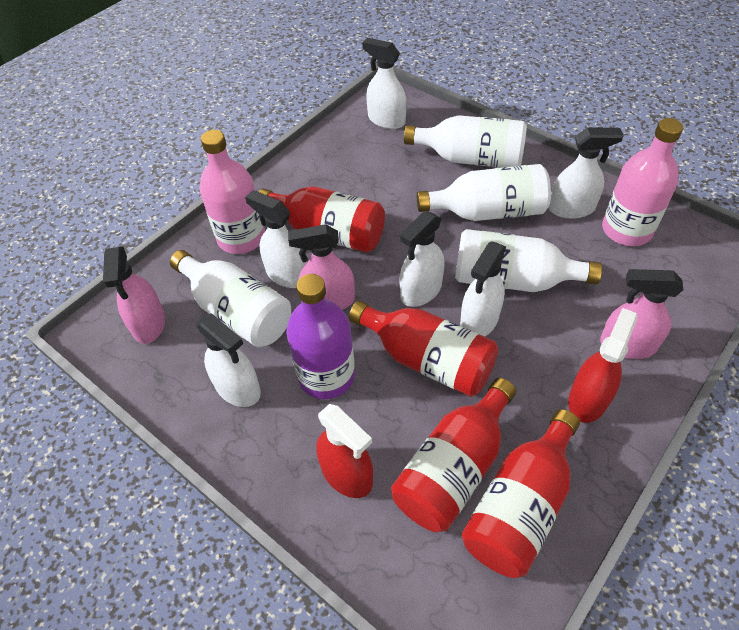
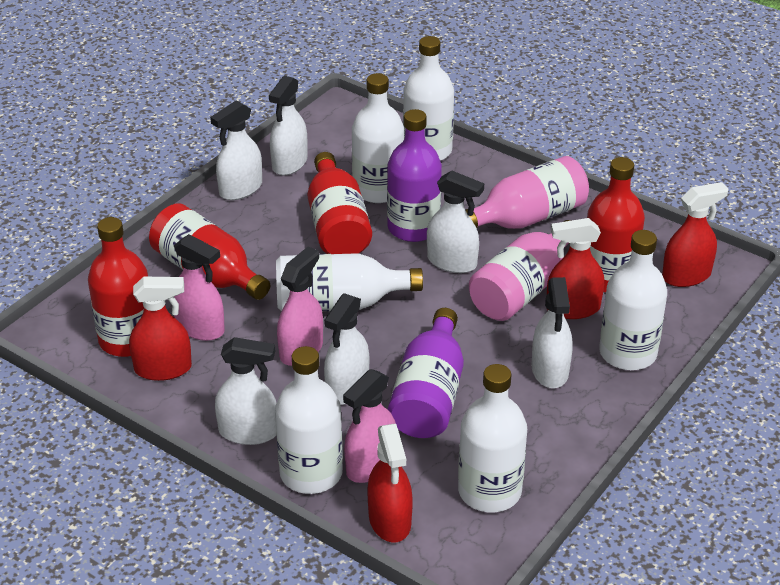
purple bottle: 1 -> 2
red spray bottle: 2 -> 4
white bottle: 4 -> 6

